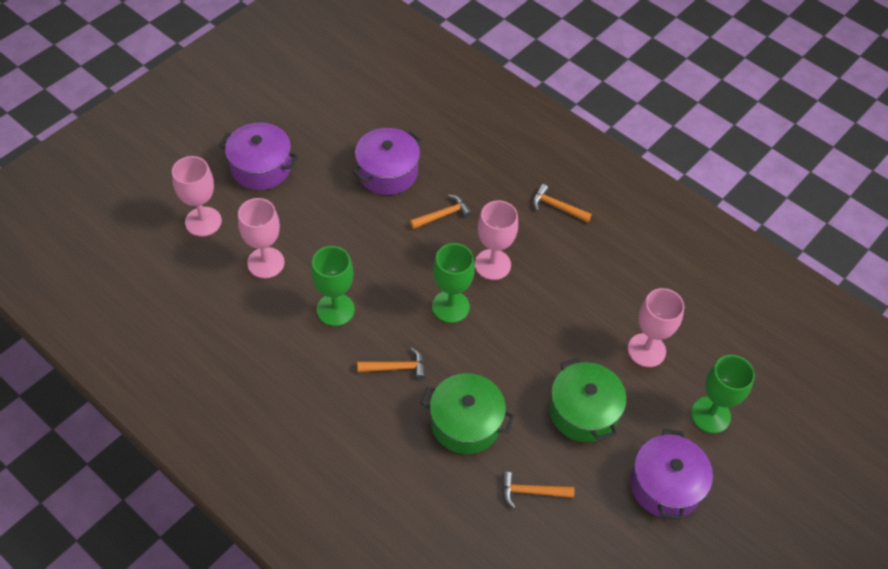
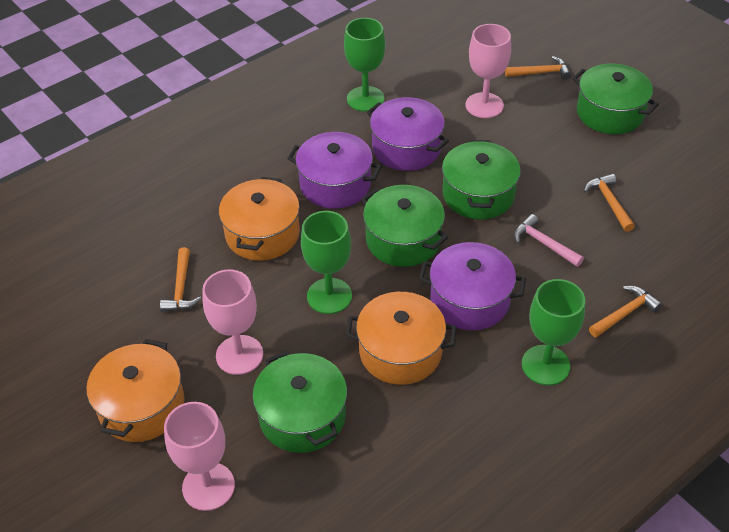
green pot: 2 -> 4
orange pot: 0 -> 3
pink goblet: 4 -> 3
pink hammer: 0 -> 1

